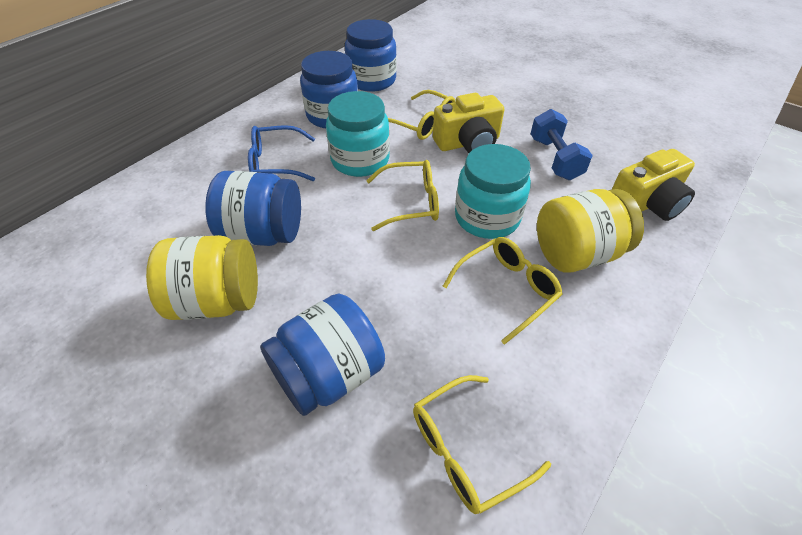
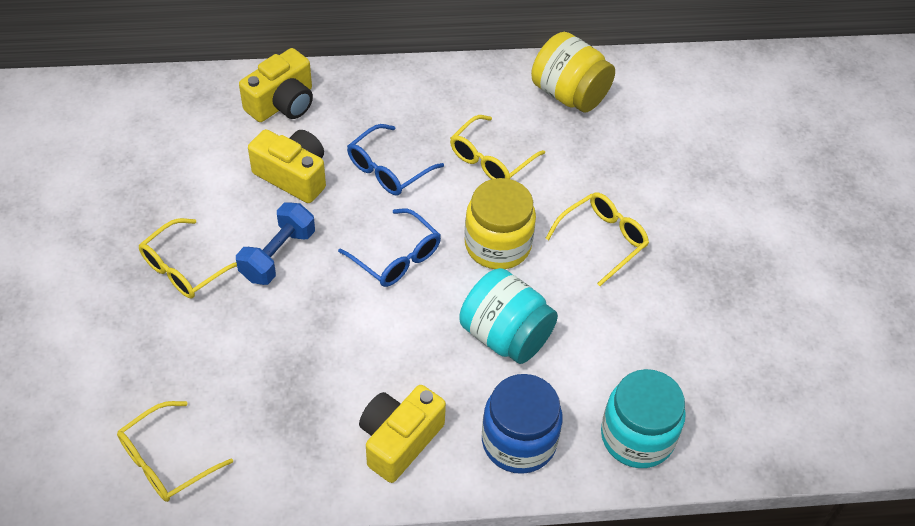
blue glasses: 1 -> 2
blue jar: 4 -> 1
yellow camera: 2 -> 3

